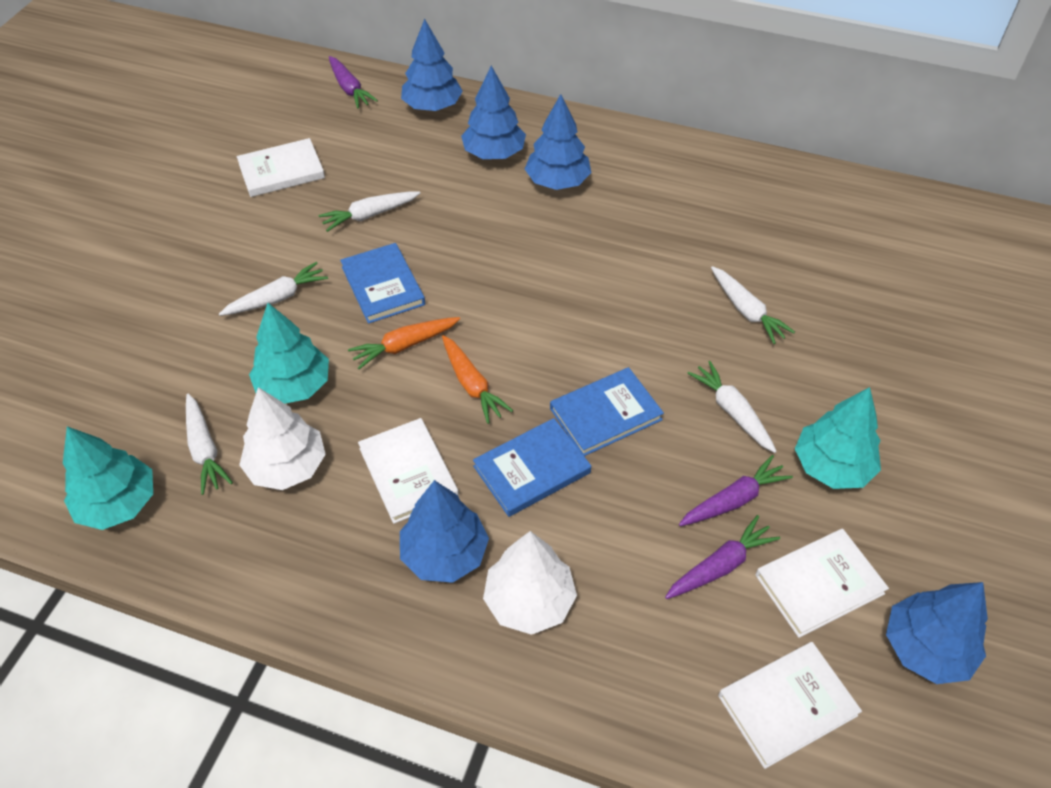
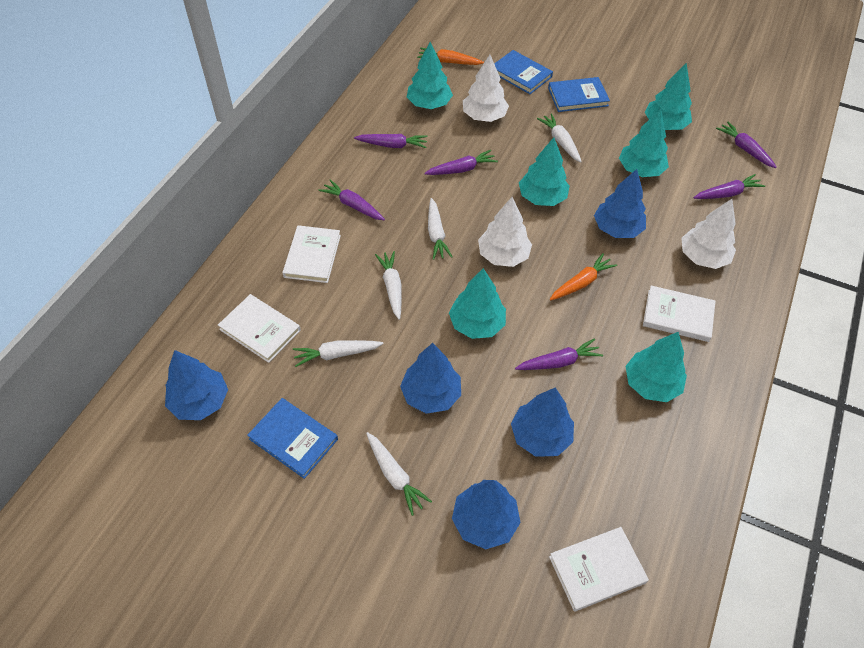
purple carrot: 3 -> 6
turquoise tree: 3 -> 6
white tree: 2 -> 3

